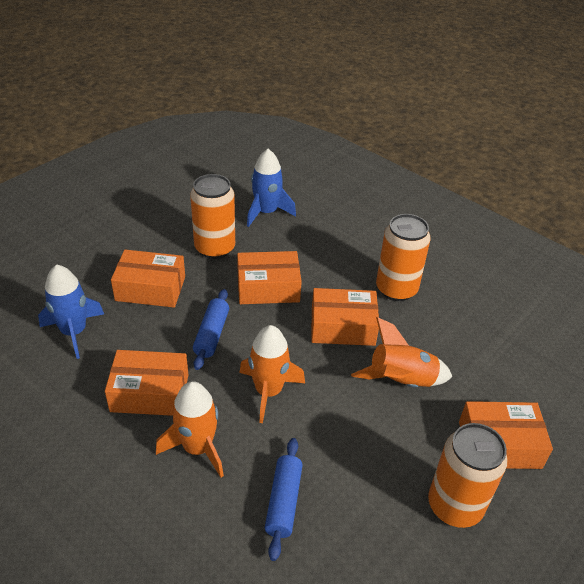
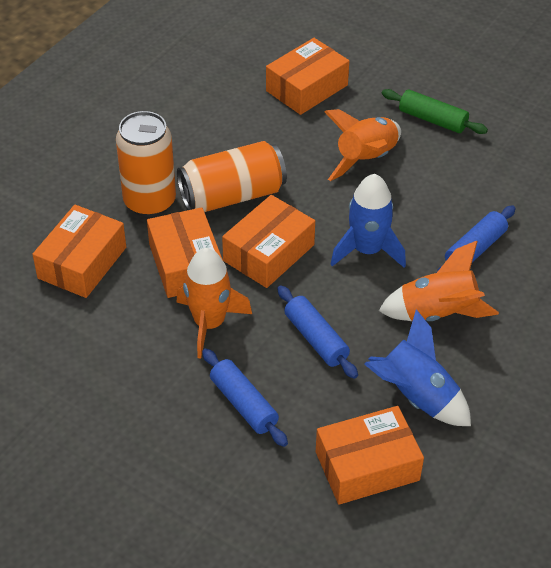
blue rolling pin: 2 -> 3
green rolling pin: 0 -> 1
orange can: 3 -> 2

